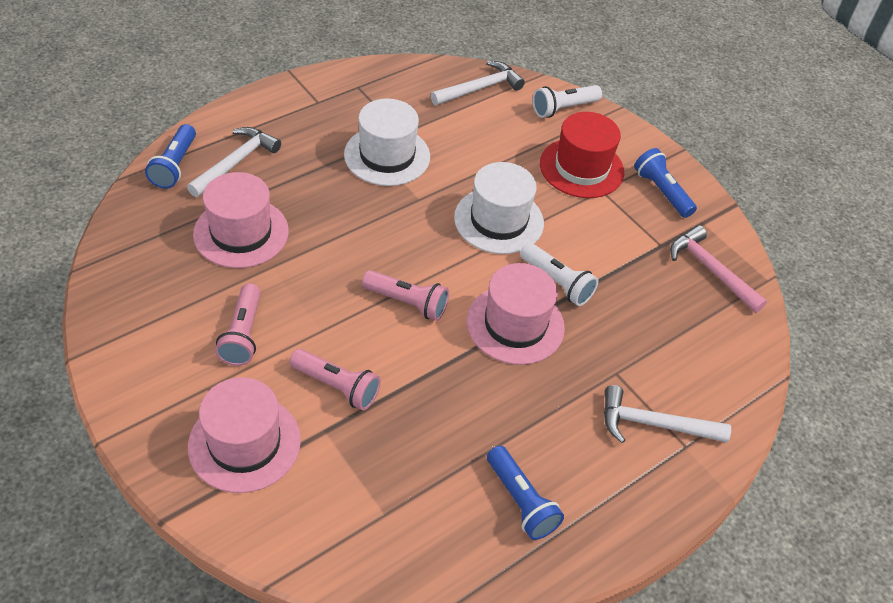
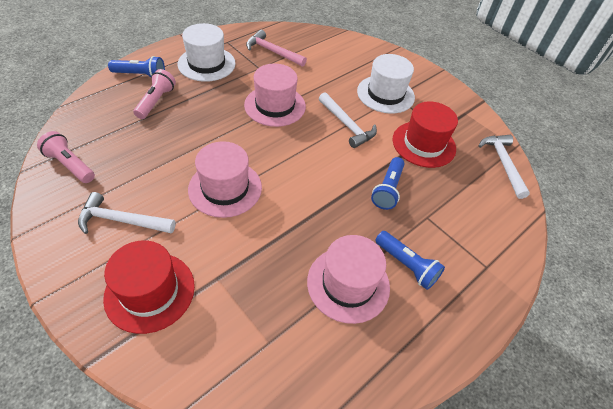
pink flashlight: 3 -> 2
red hat: 1 -> 2
white flashlight: 2 -> 0

